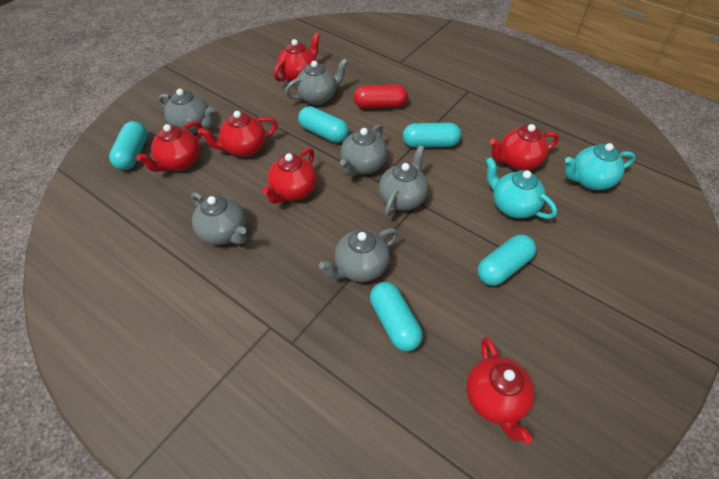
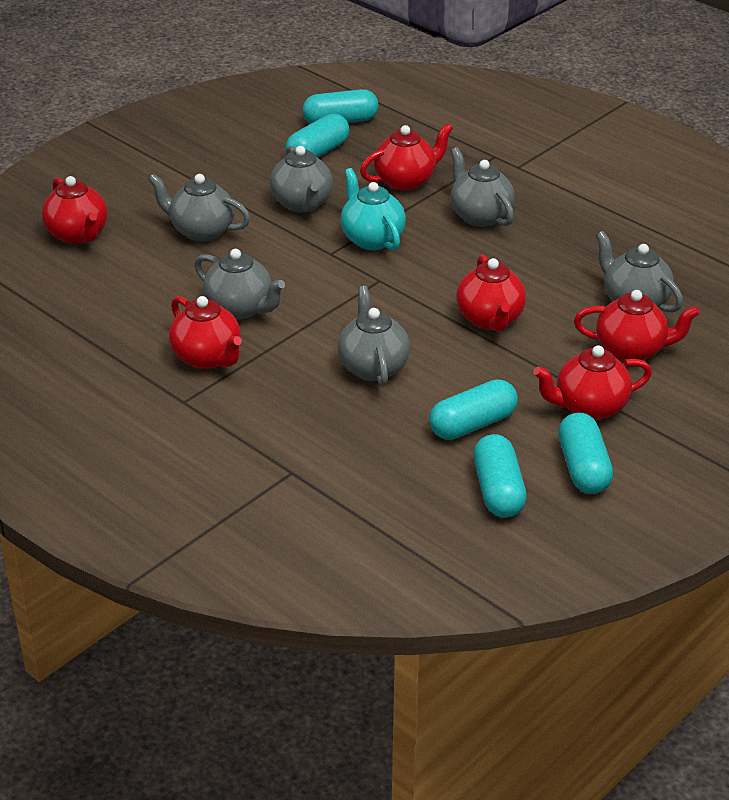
red capsule: 1 -> 0
turquoise teapot: 2 -> 1

